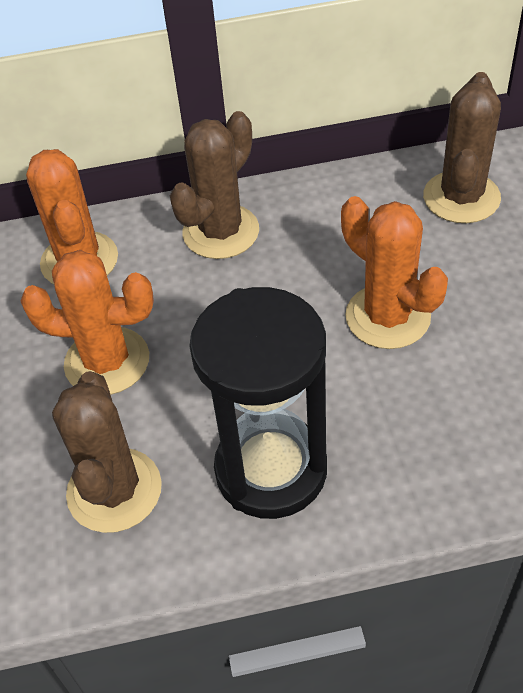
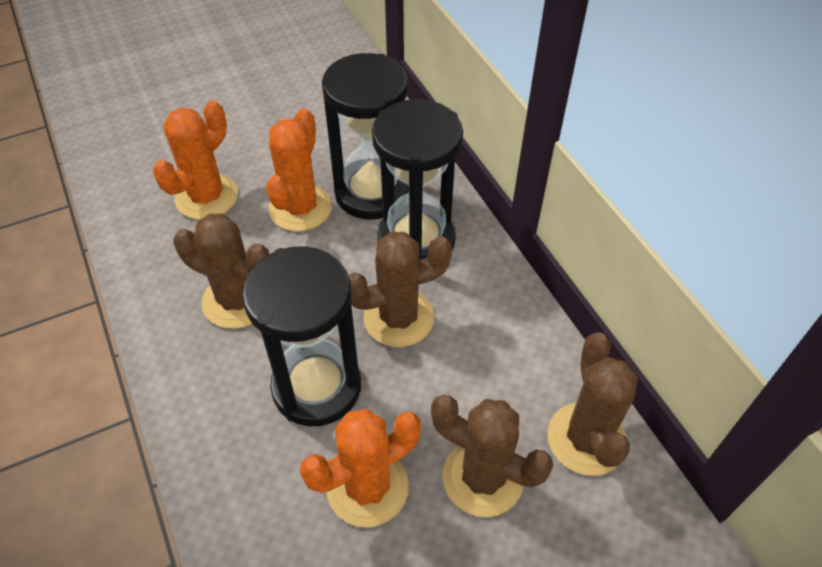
black hourglass: 1 -> 3
brown cactus: 3 -> 4

